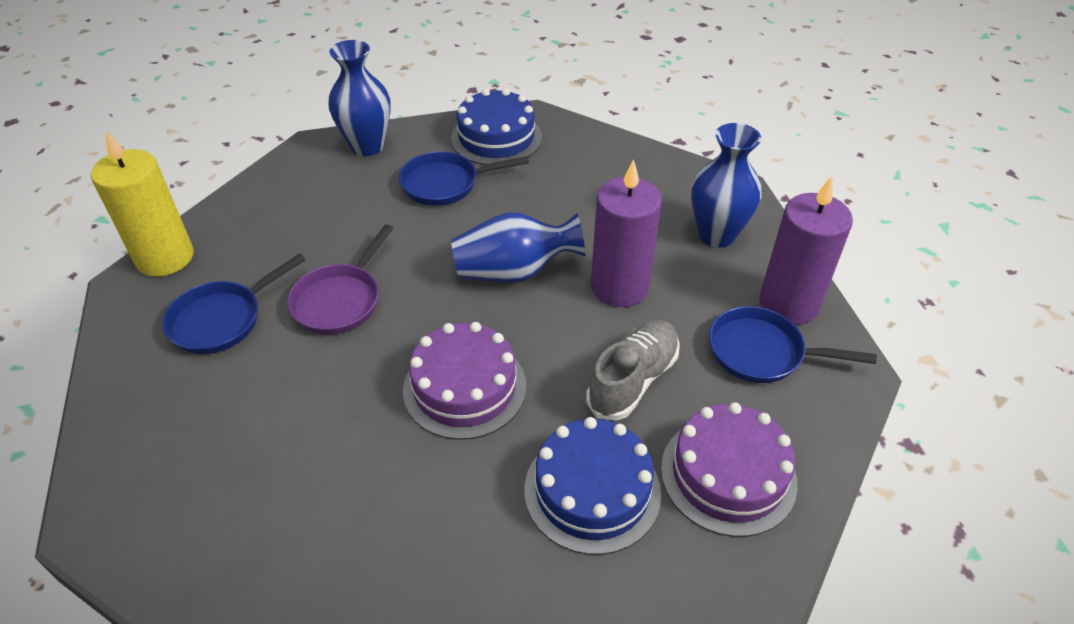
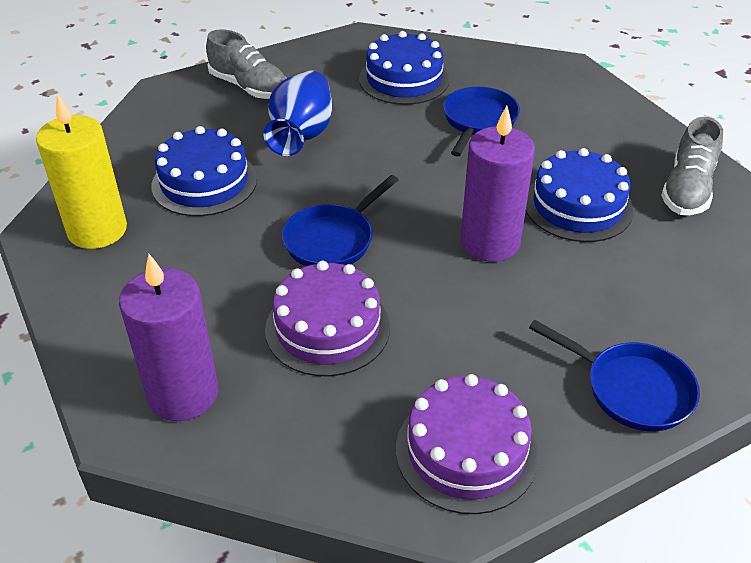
blue cake: 2 -> 3
blue vase: 3 -> 1
grey shoe: 1 -> 2
purple pan: 1 -> 0

